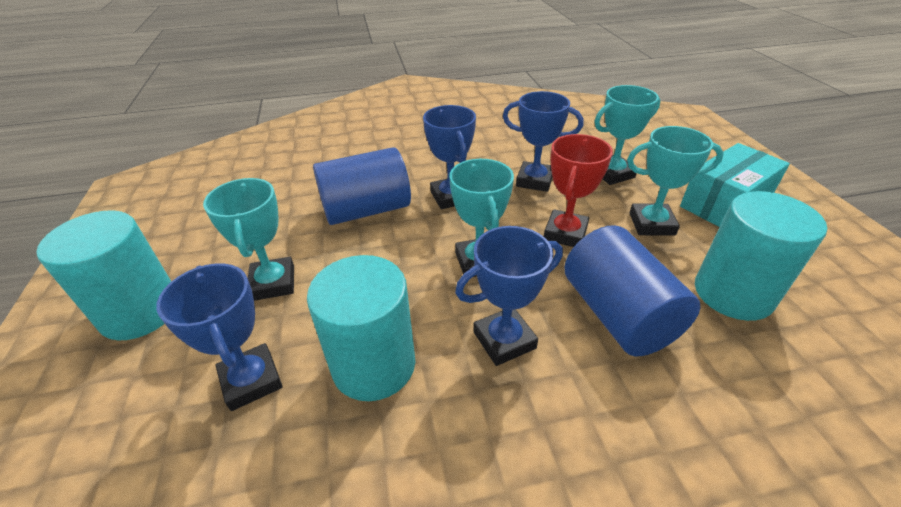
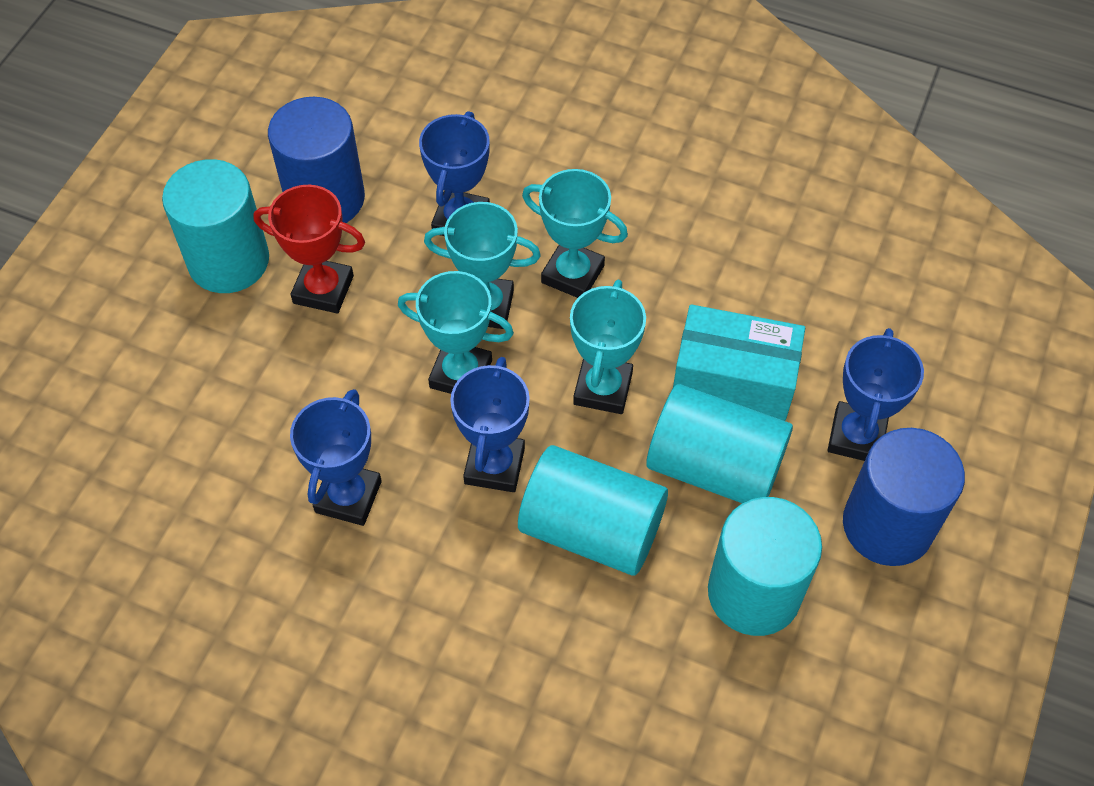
turquoise cylinder: 3 -> 4

